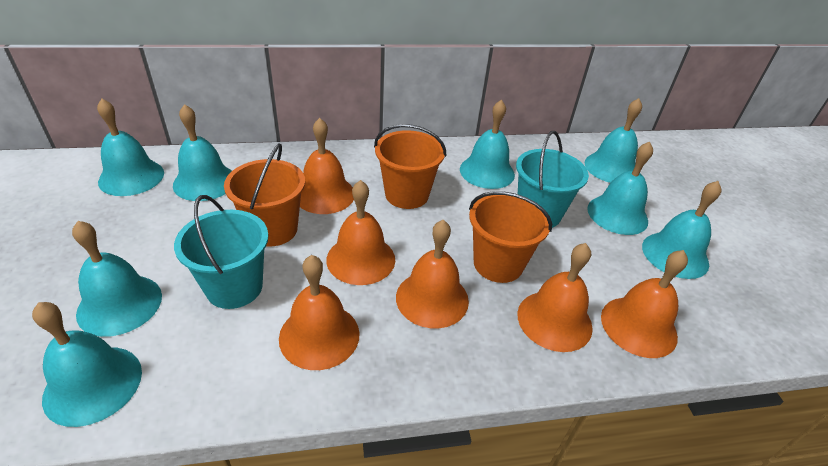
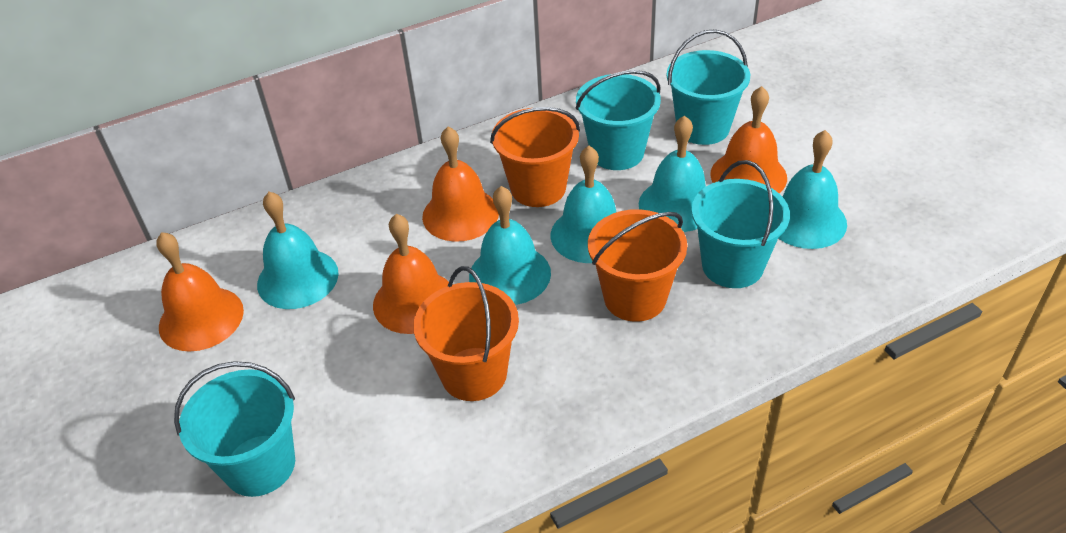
orange bell: 6 -> 4
turquoise bell: 8 -> 5
turquoise bucket: 2 -> 4

